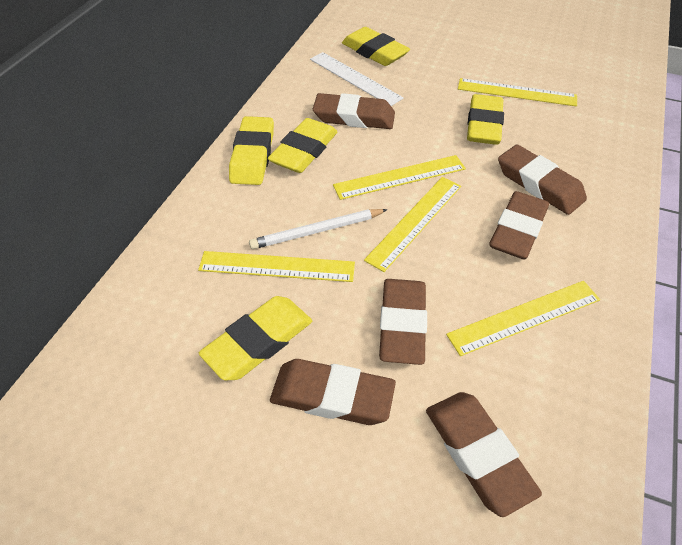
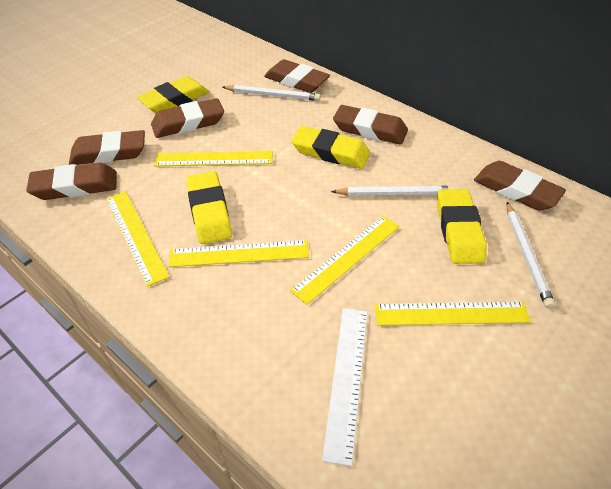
white pencil: 1 -> 3
yellow eraser: 5 -> 4

